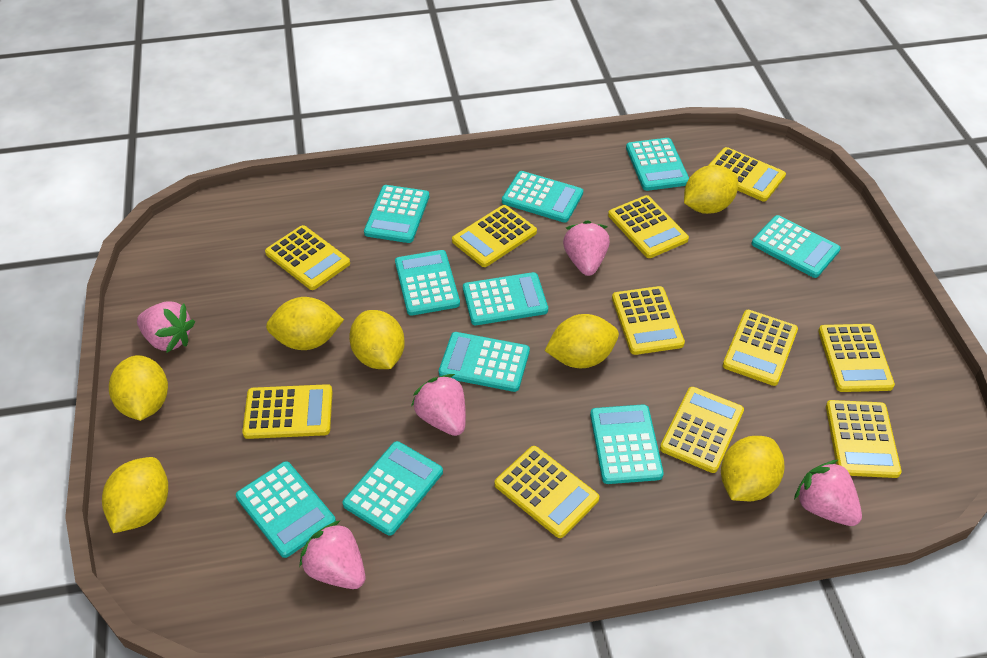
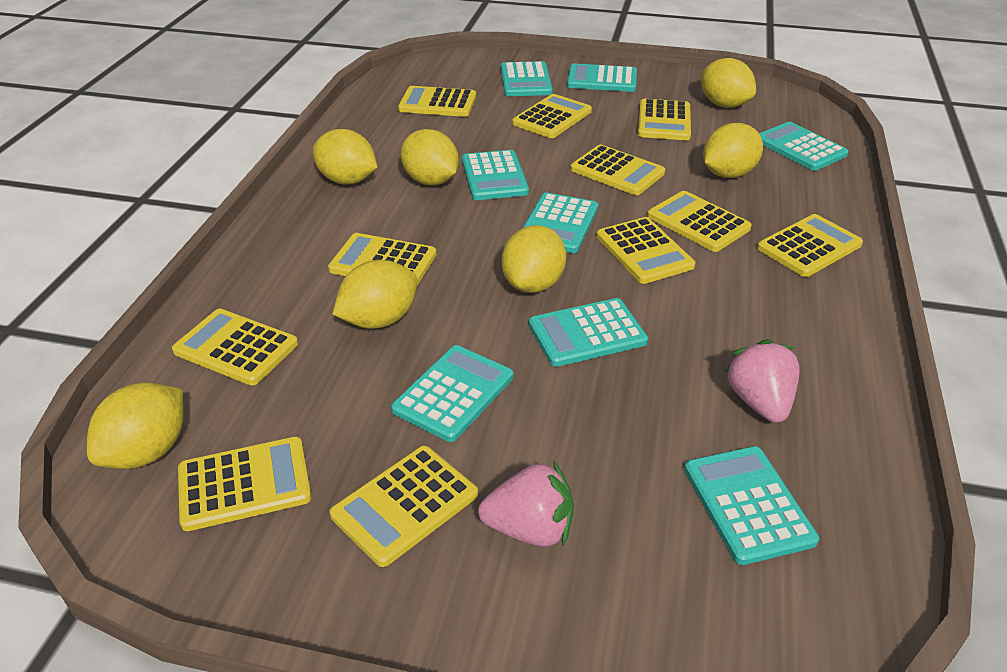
pink strawberry: 5 -> 2
turquoise calculator: 10 -> 8

